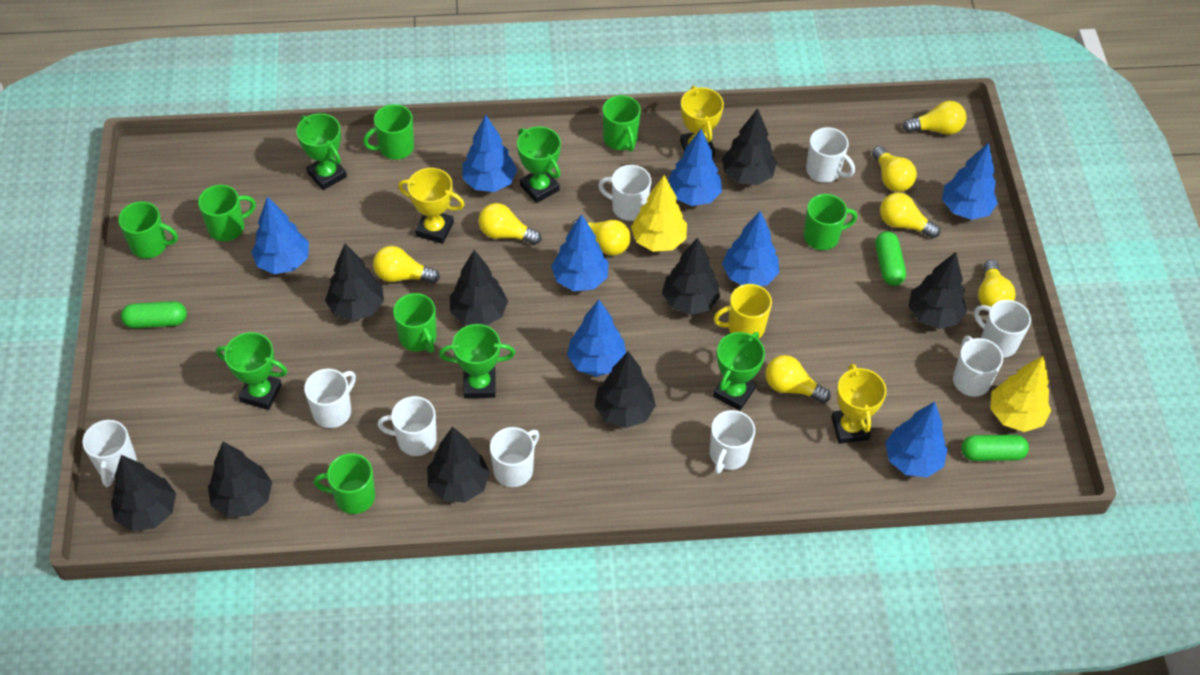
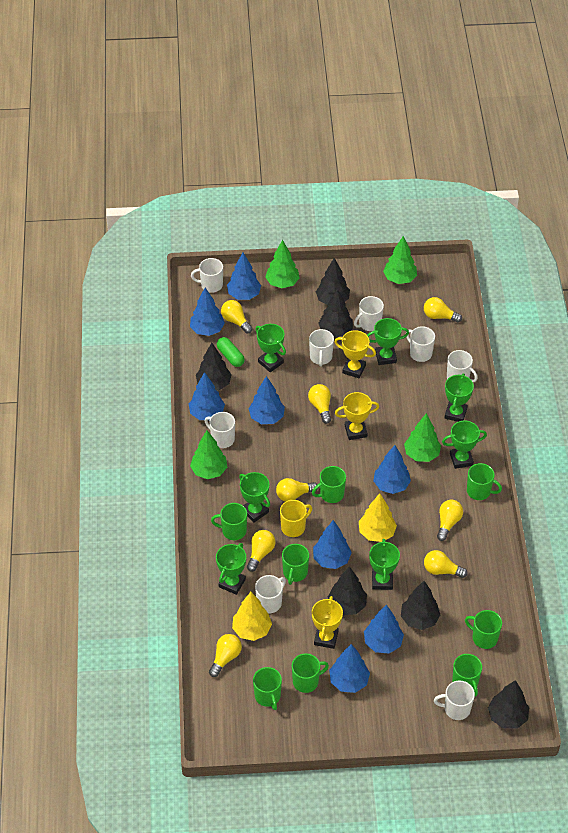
black tree: 9 -> 6
green capsule: 3 -> 1
green mug: 7 -> 8
green tree: 0 -> 4
green trophy: 5 -> 7
white mug: 9 -> 8

